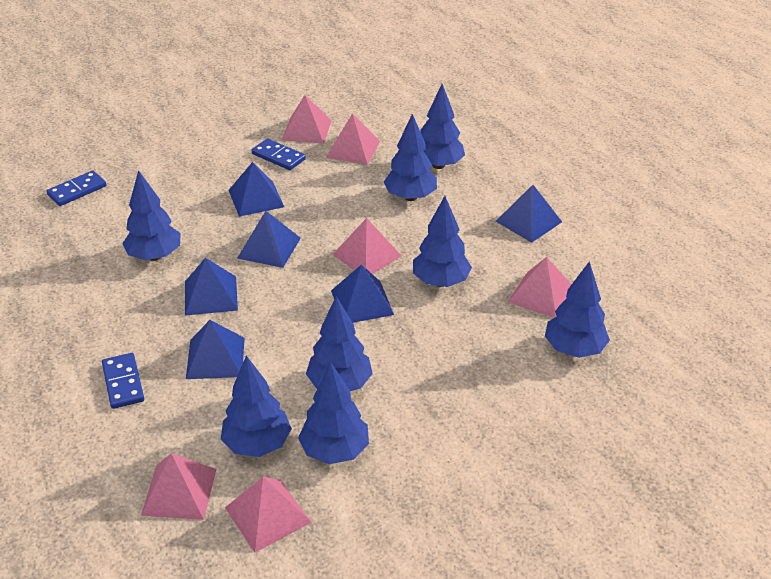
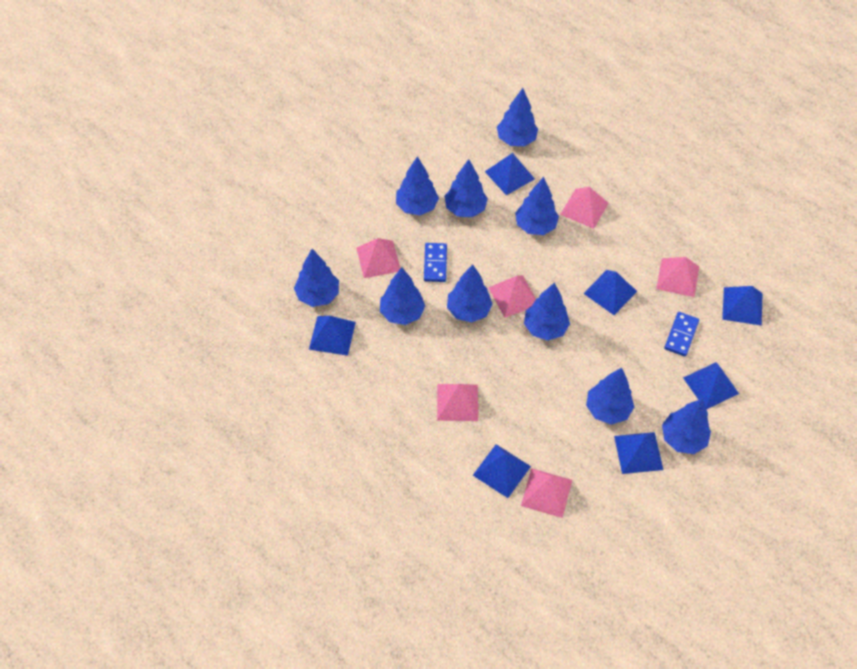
blue domino: 3 -> 2
blue pyramid: 6 -> 7
blue tree: 8 -> 10

